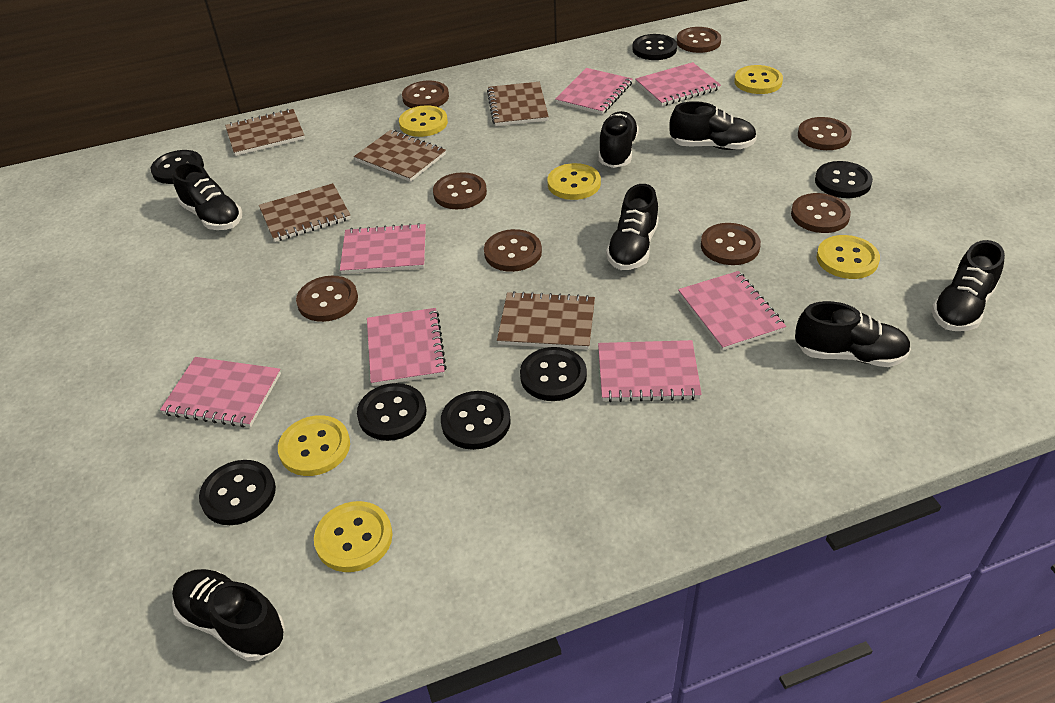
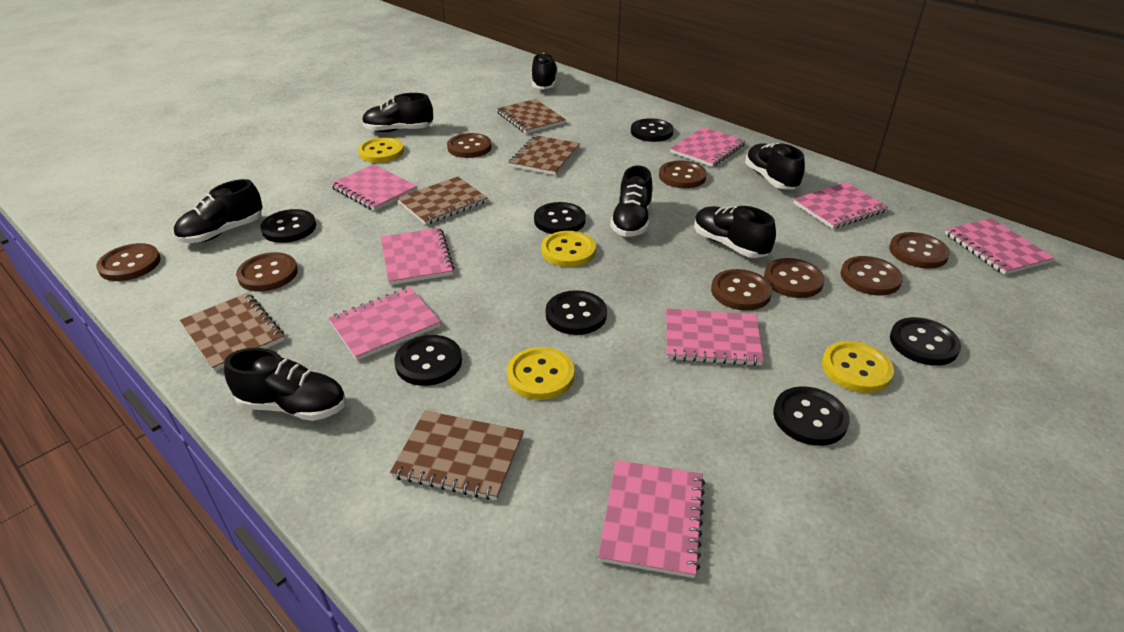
pink notebook: 7 -> 8
yellow button: 6 -> 4

